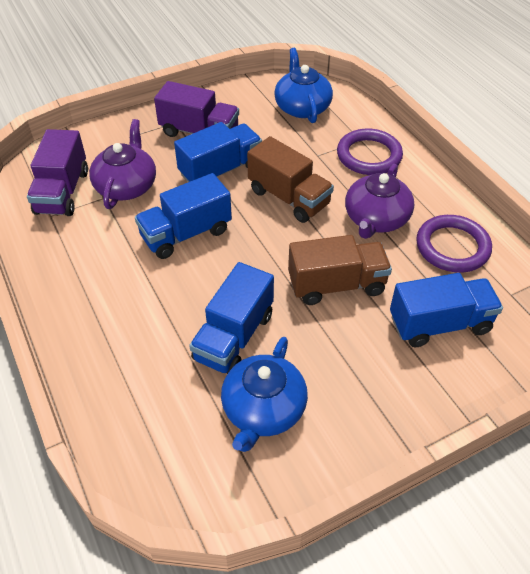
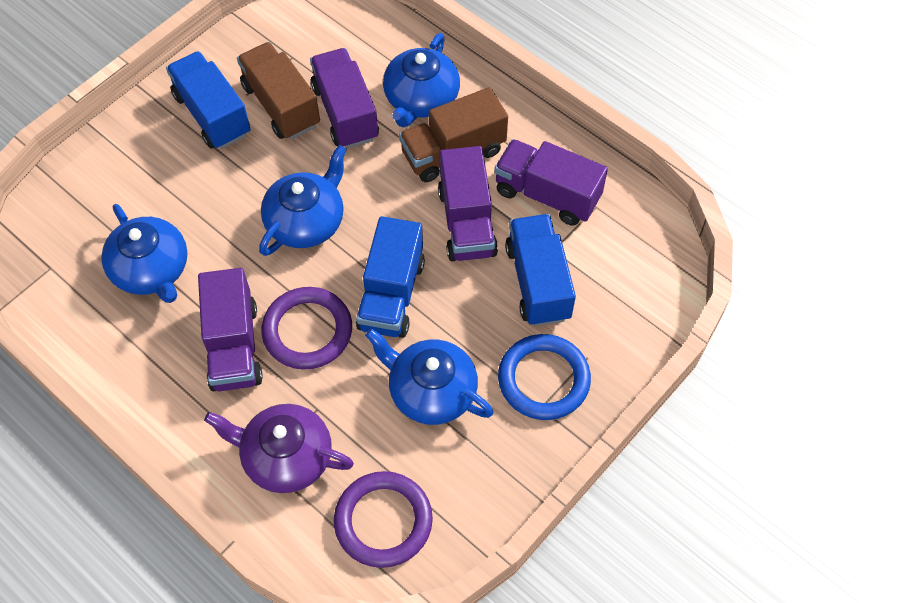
blue ring: 0 -> 1
blue teapot: 2 -> 4
blue truck: 4 -> 3
purple teapot: 2 -> 1
purple truck: 2 -> 4

